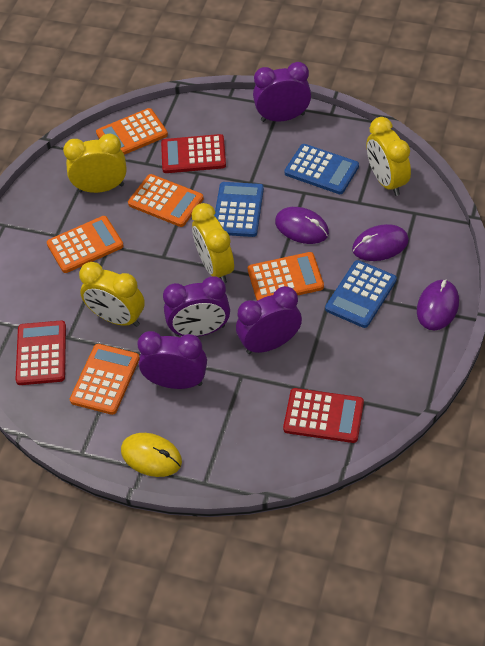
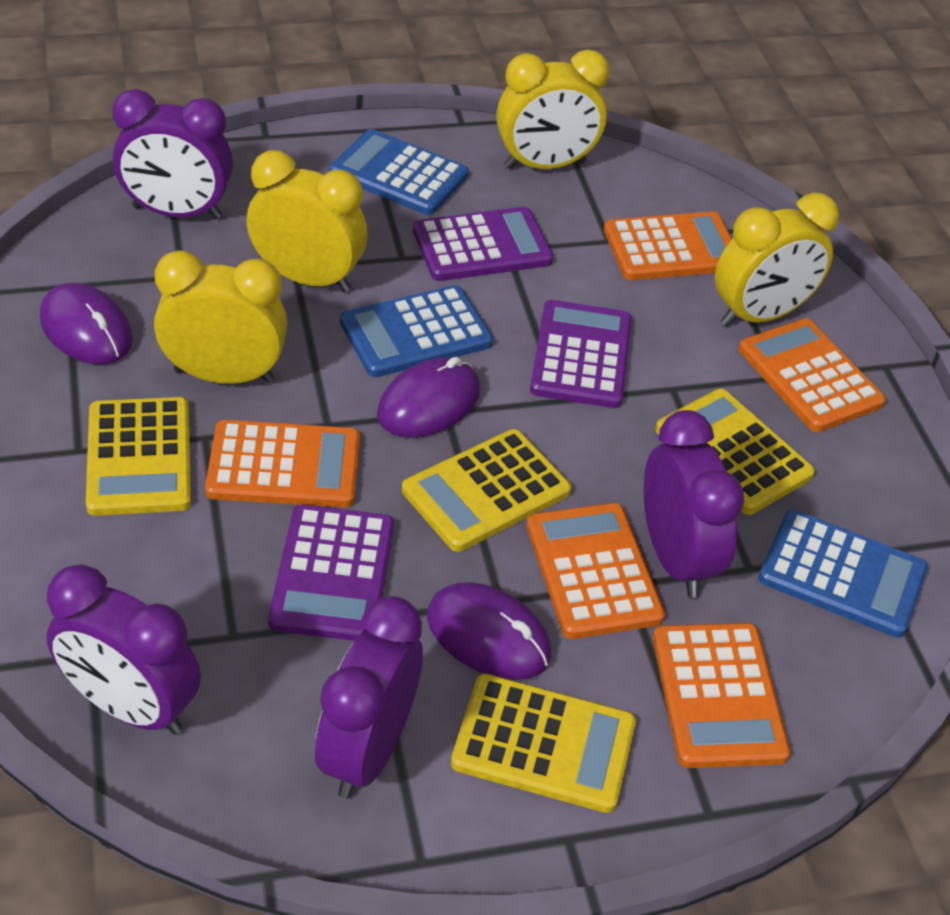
purple calculator: 0 -> 3
red calculator: 3 -> 0
yellow calculator: 0 -> 4
yellow mouse: 1 -> 0

